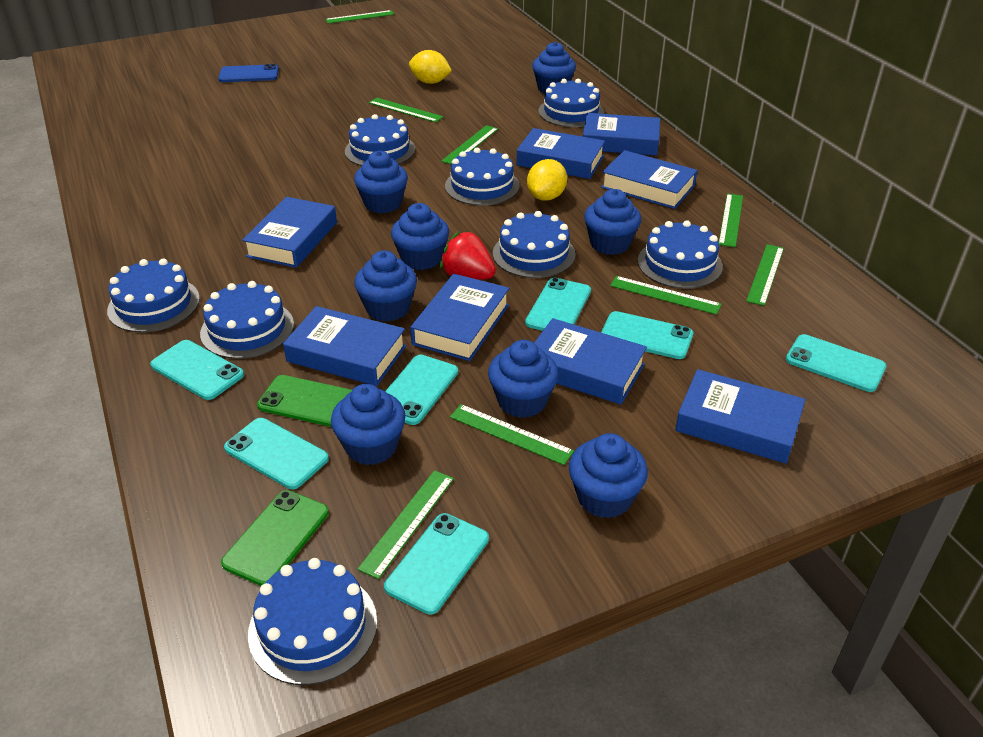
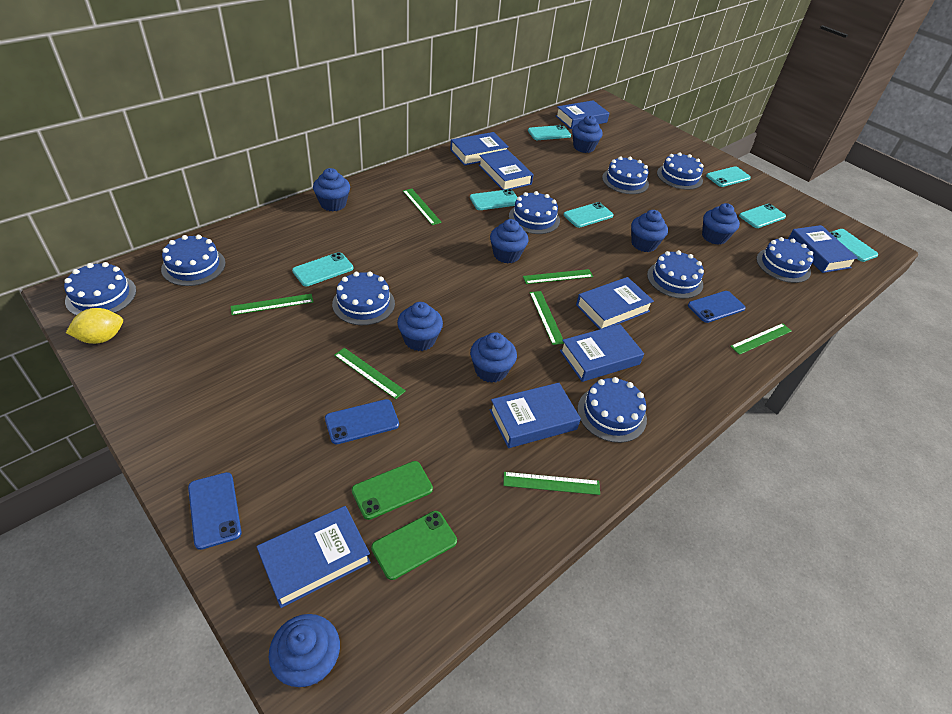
blue cake: 8 -> 9
blue phone: 1 -> 3
green ruler: 8 -> 7
red strawberry: 1 -> 0
yellow lemon: 2 -> 1

